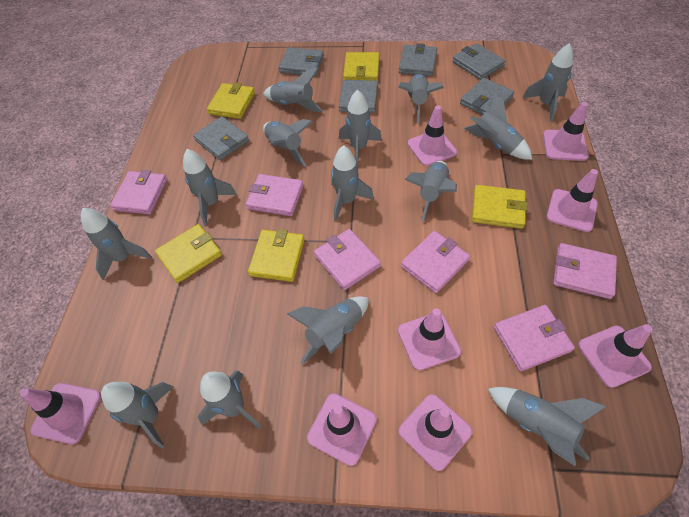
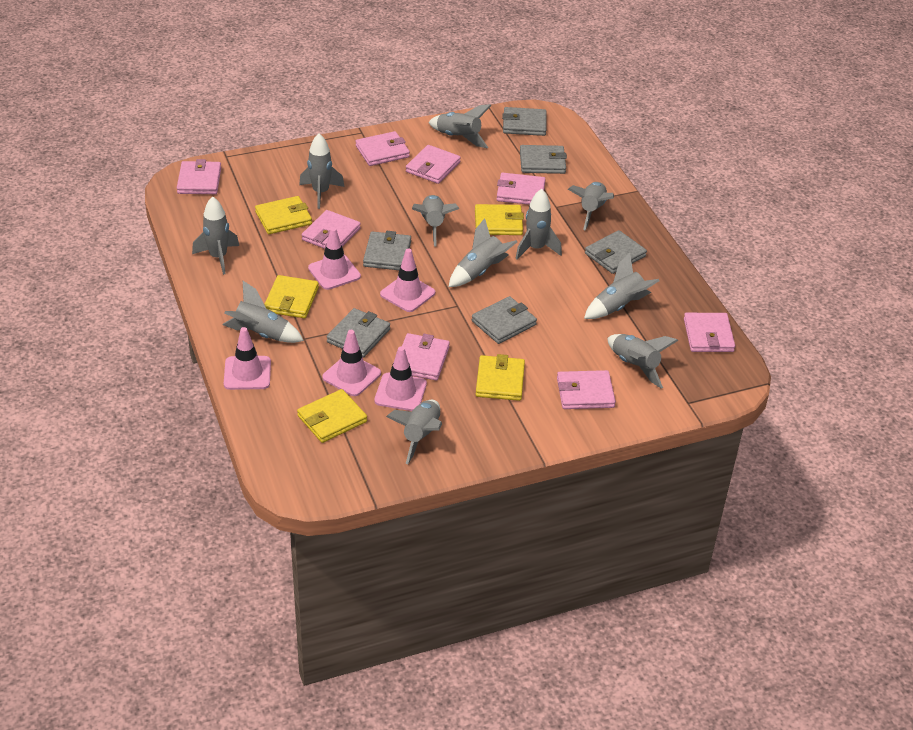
grey rocket: 14 -> 11
pink traffic cone: 8 -> 5
pink wallet: 6 -> 8

